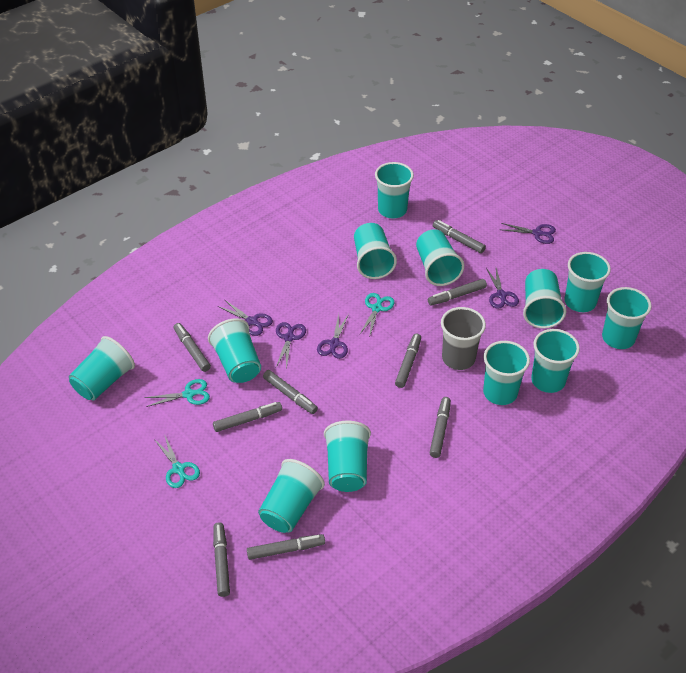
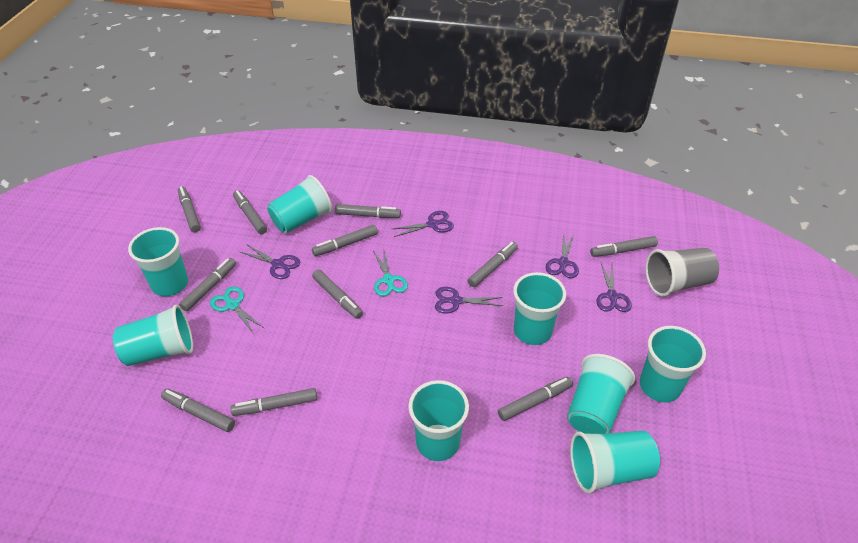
grey marker: 9 -> 11
turquoise cup: 12 -> 8
turquoise scissors: 3 -> 2

